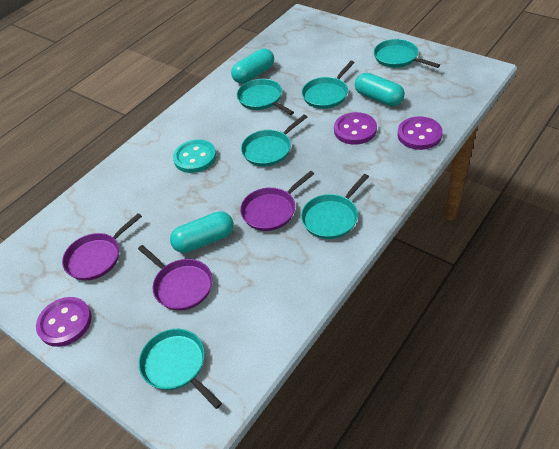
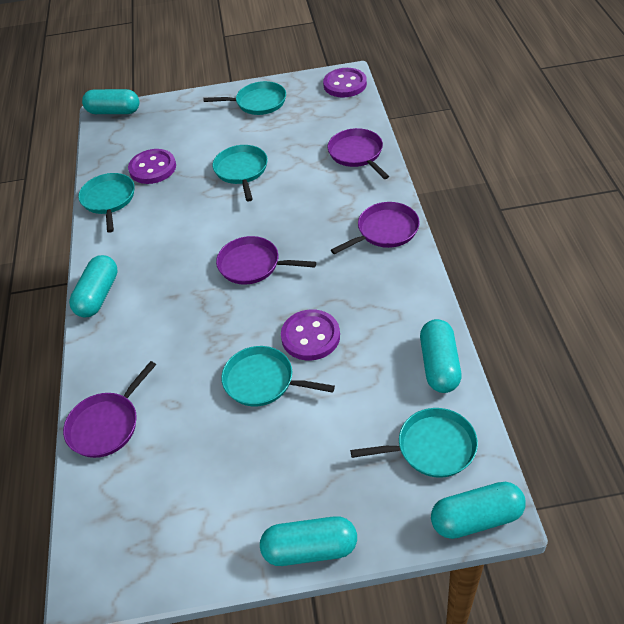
purple pan: 3 -> 4
turquoise button: 1 -> 0
turquoise capsule: 3 -> 5
turquoise pan: 6 -> 5

